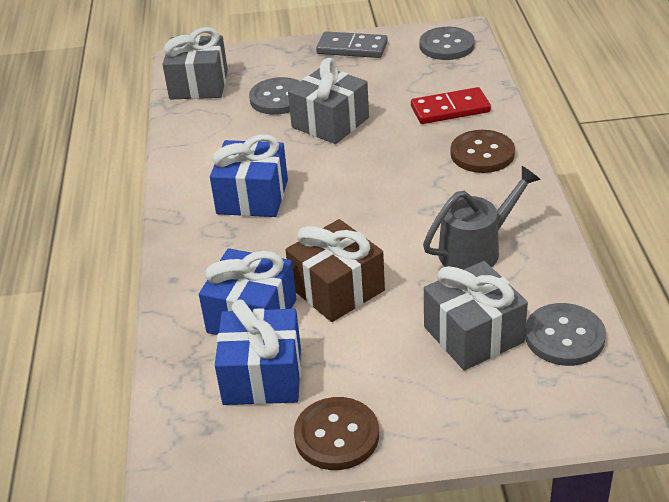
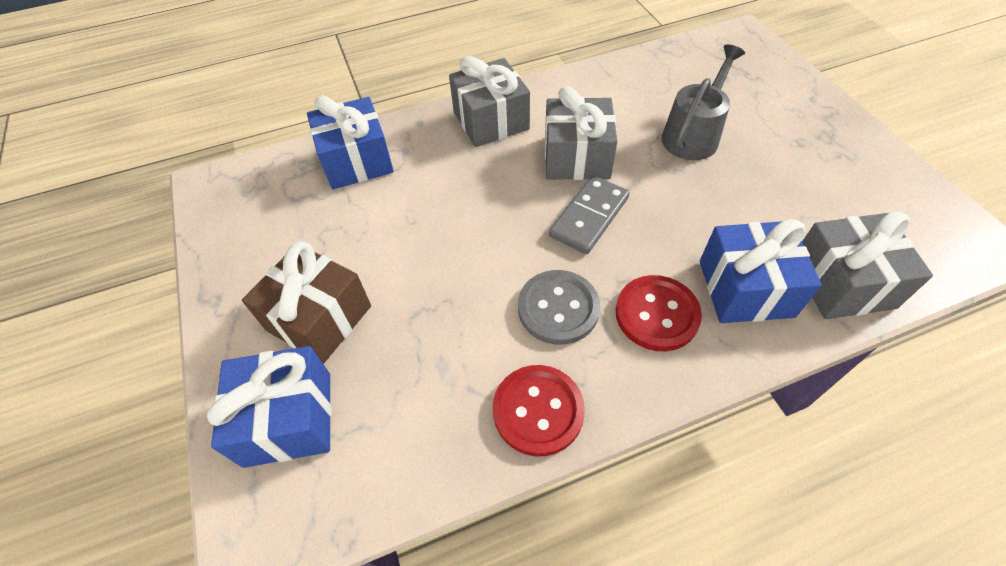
brown button: 2 -> 0
grey button: 3 -> 1
red button: 0 -> 2
red domino: 1 -> 0

